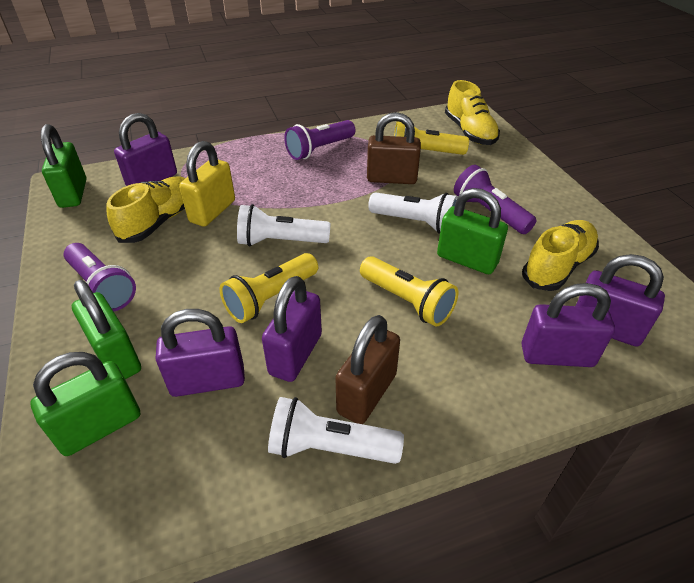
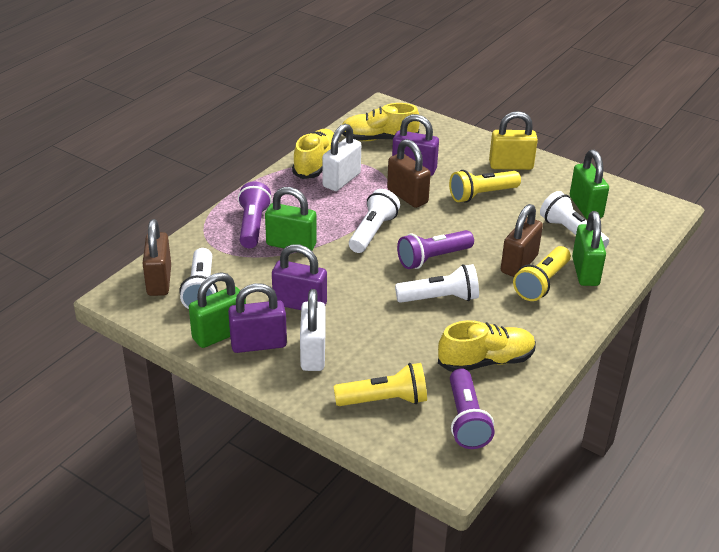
brown padlock: 2 -> 3
purple padlock: 5 -> 3
white flashlight: 3 -> 4
white padlock: 0 -> 2

